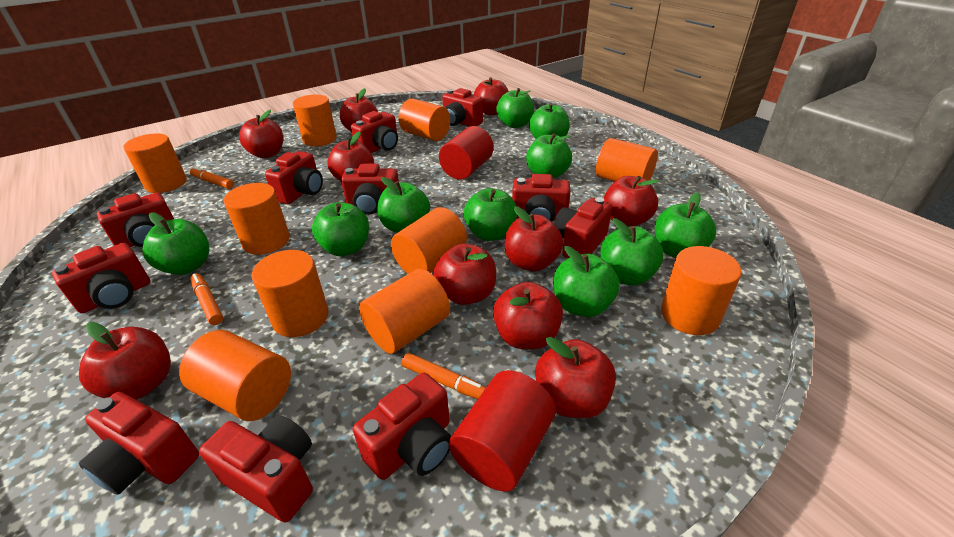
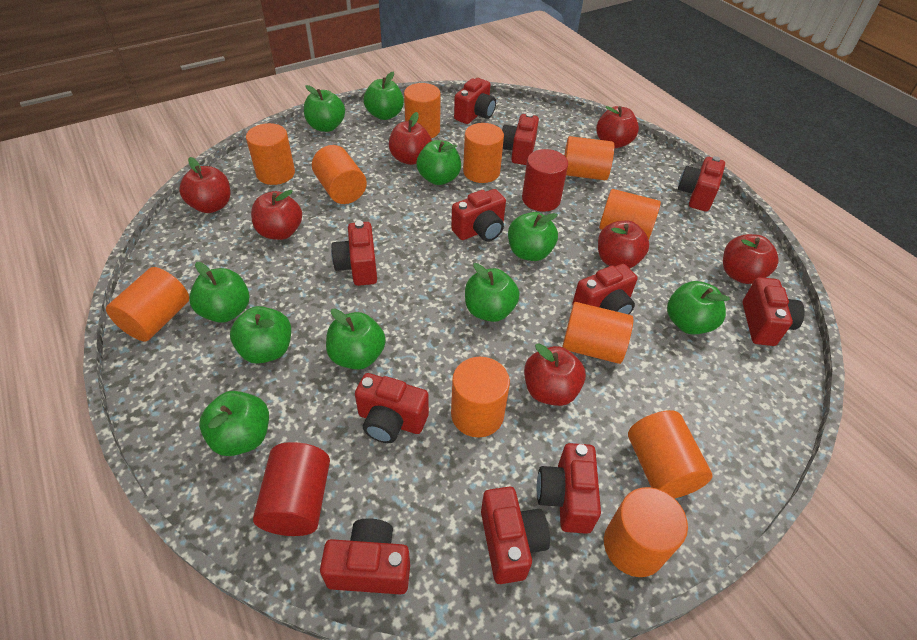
orange cylinder: 10 -> 11
orange marker: 3 -> 0
red apple: 10 -> 7

